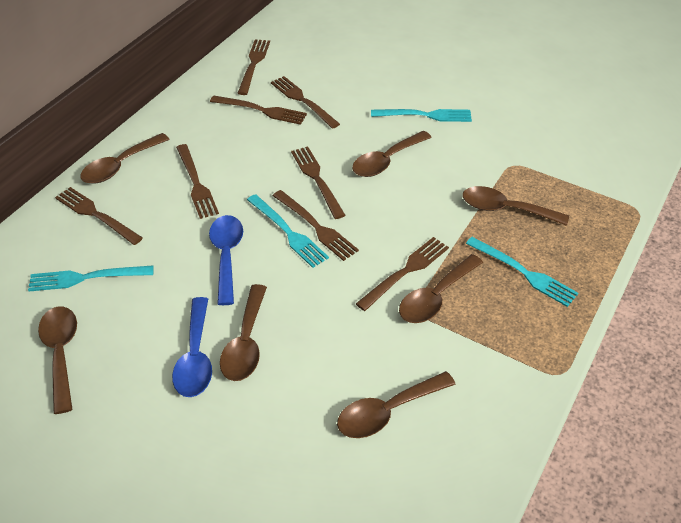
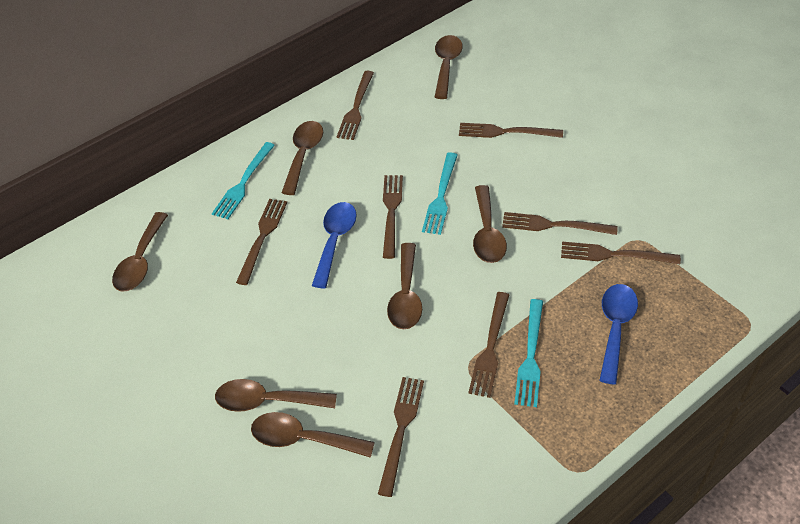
turquoise fork: 4 -> 3

